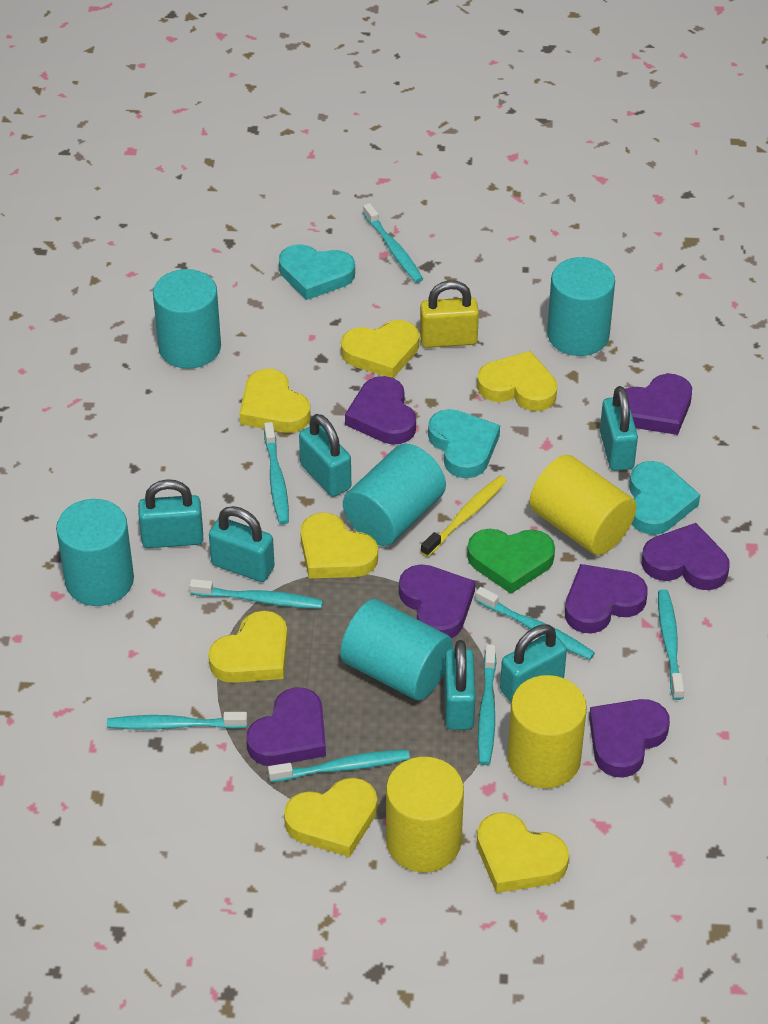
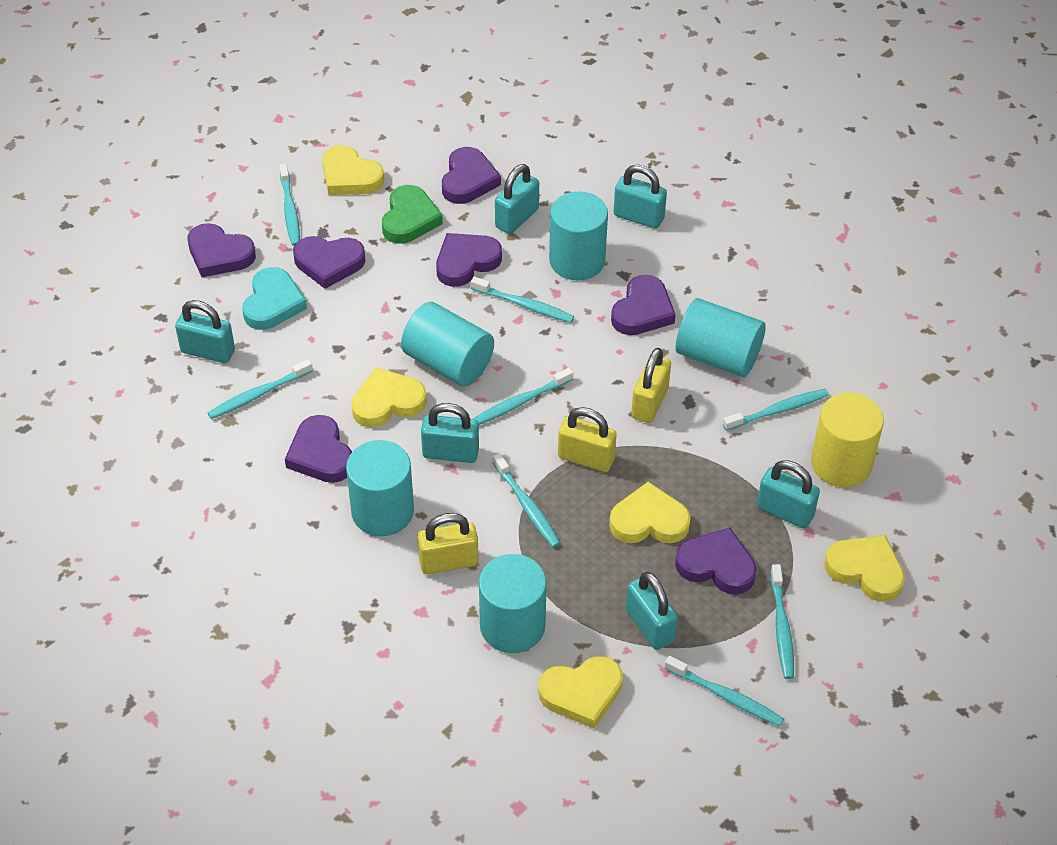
turquoise heart: 3 -> 1
yellow cylinder: 3 -> 1
yellow heart: 7 -> 5
yellow padlock: 1 -> 3
yellow toothbrush: 1 -> 0

